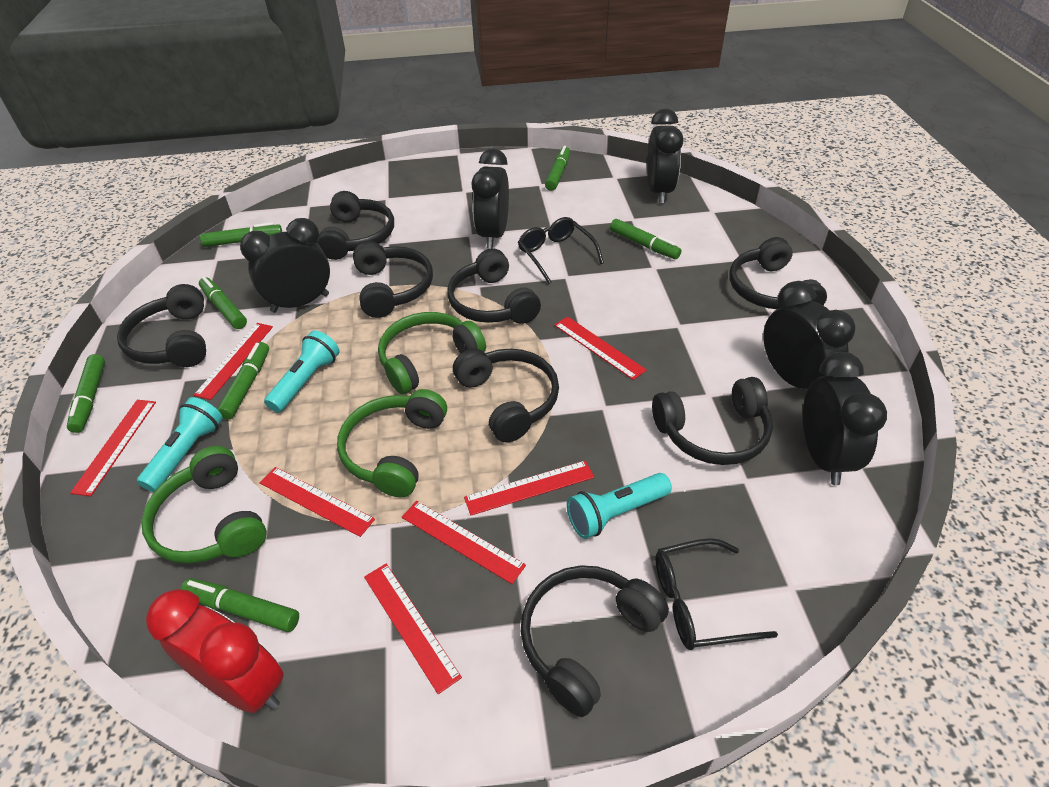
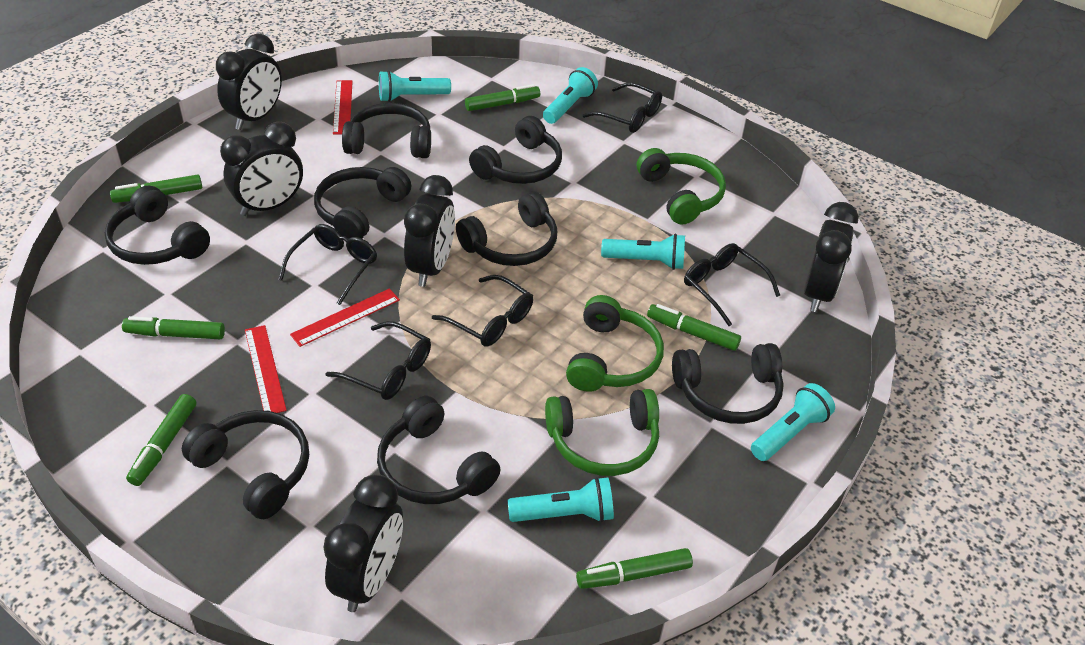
black glasses: 2 -> 5
green marker: 7 -> 6
red clock: 1 -> 0
red ruler: 7 -> 3
turquoise flashlight: 3 -> 5

